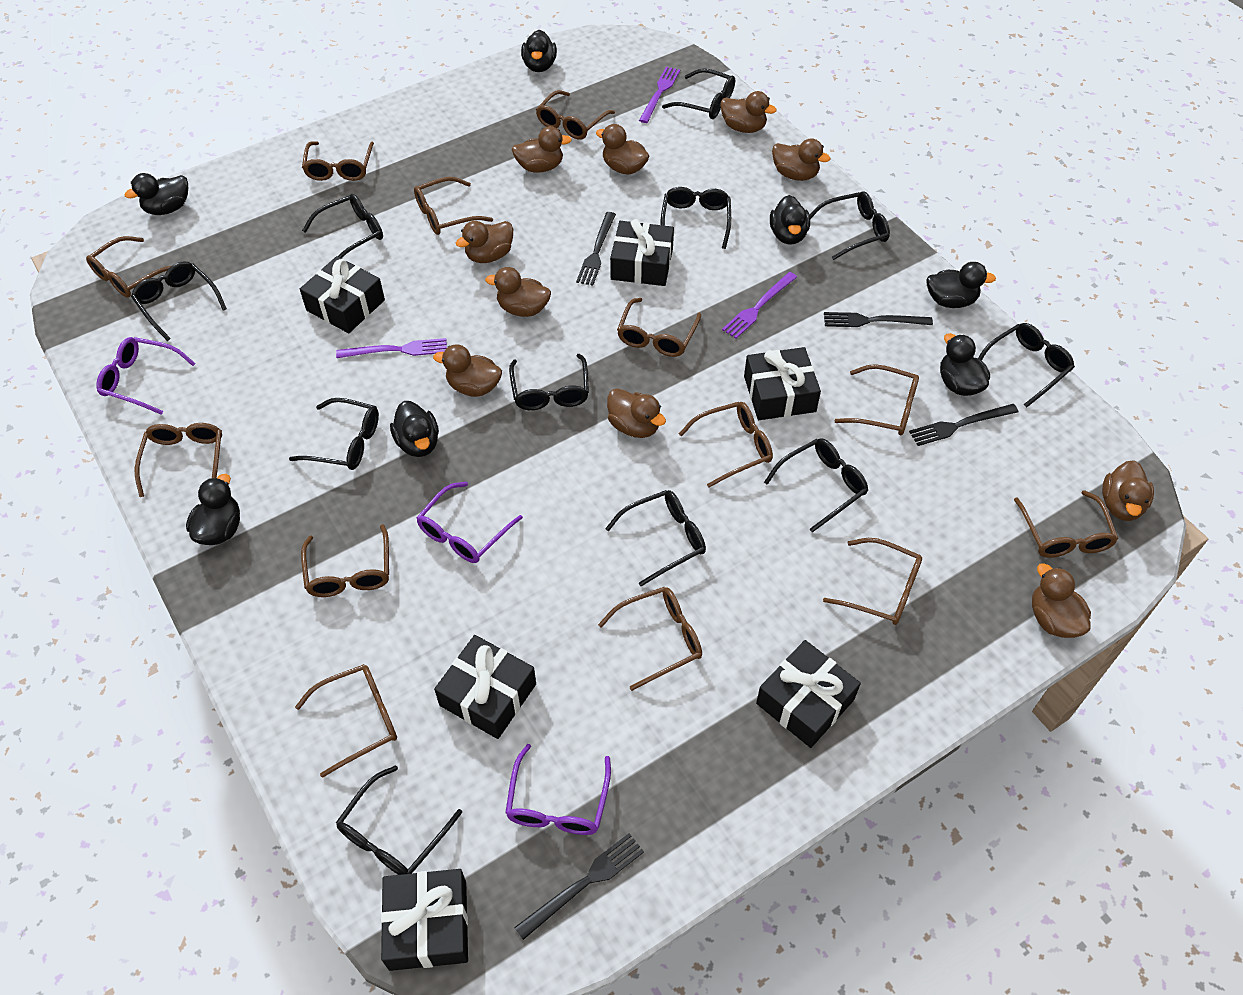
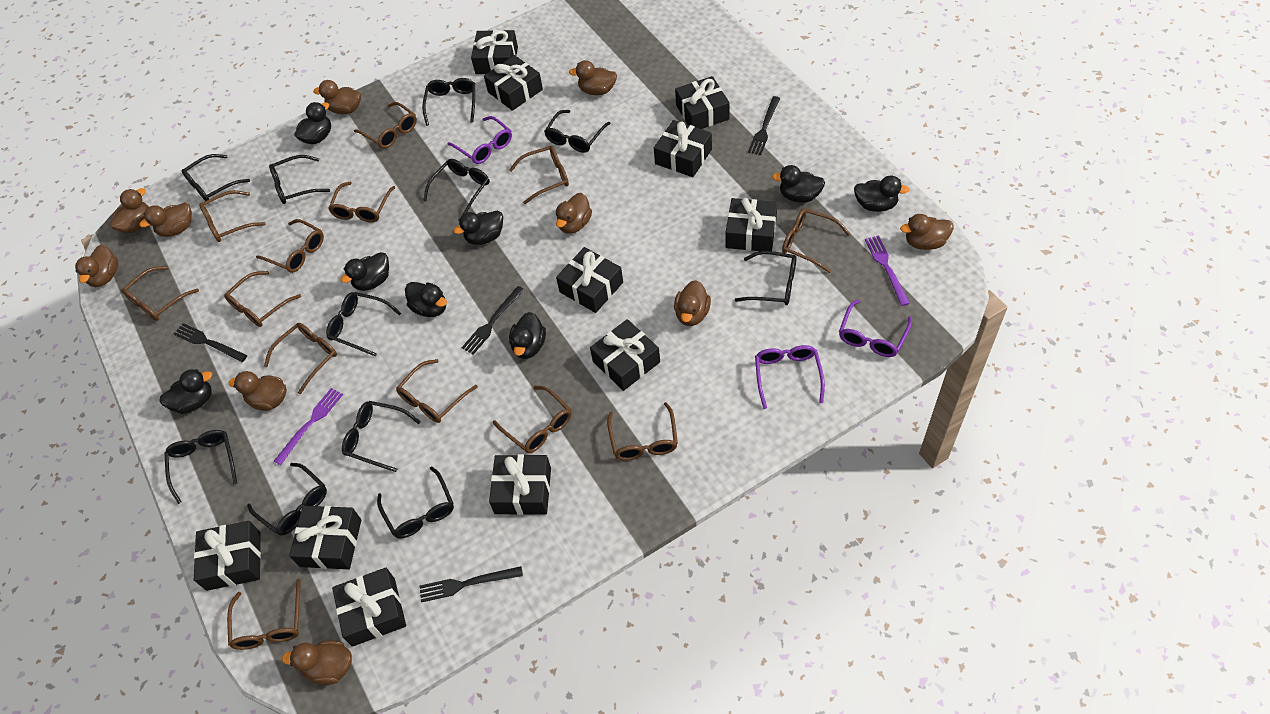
black duck: 7 -> 8
black gift: 6 -> 11
purple fork: 3 -> 2

